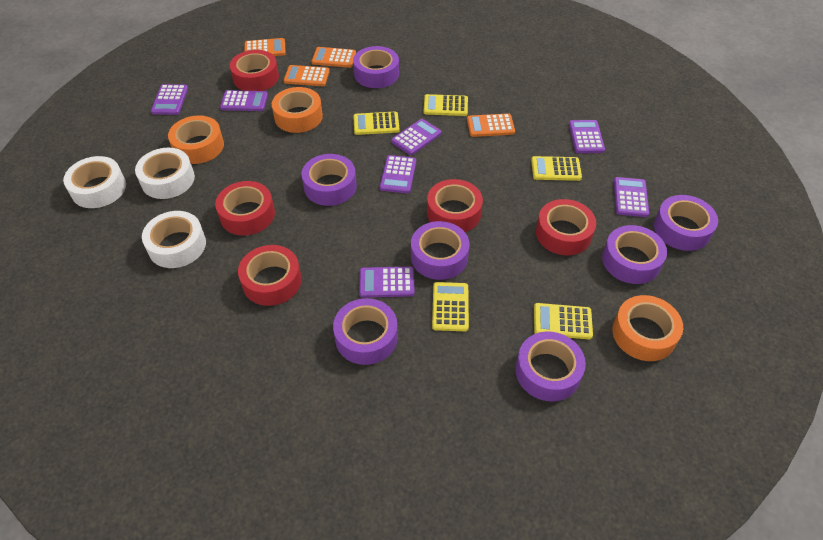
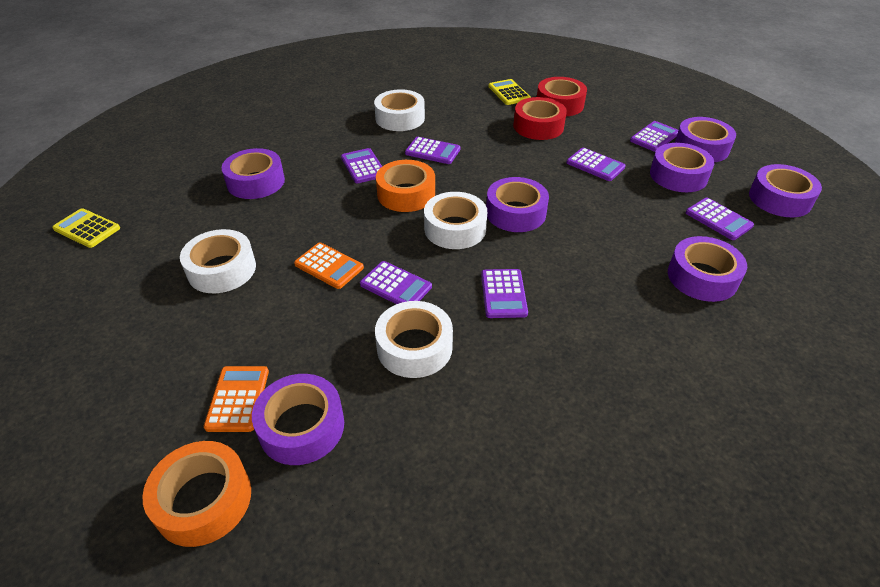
orange calculator: 4 -> 2
orange tape: 3 -> 2
red tape: 5 -> 2
white tape: 3 -> 4
yellow calculator: 5 -> 2

